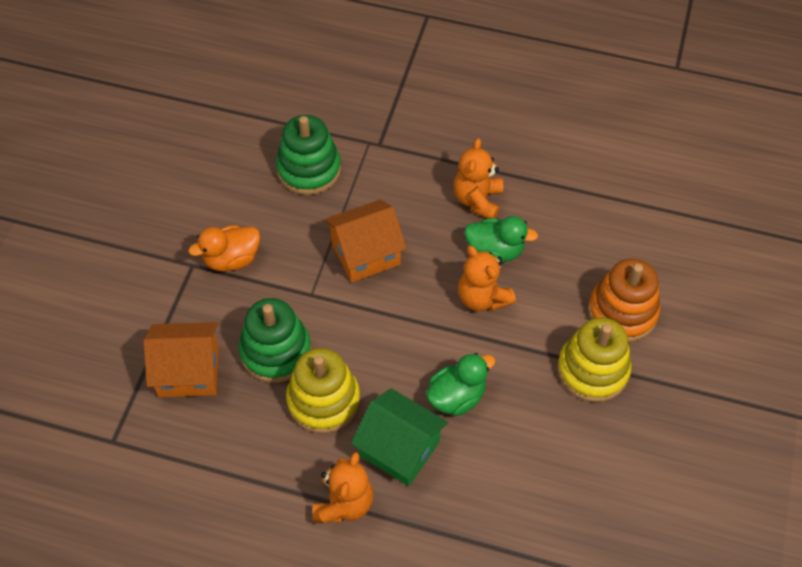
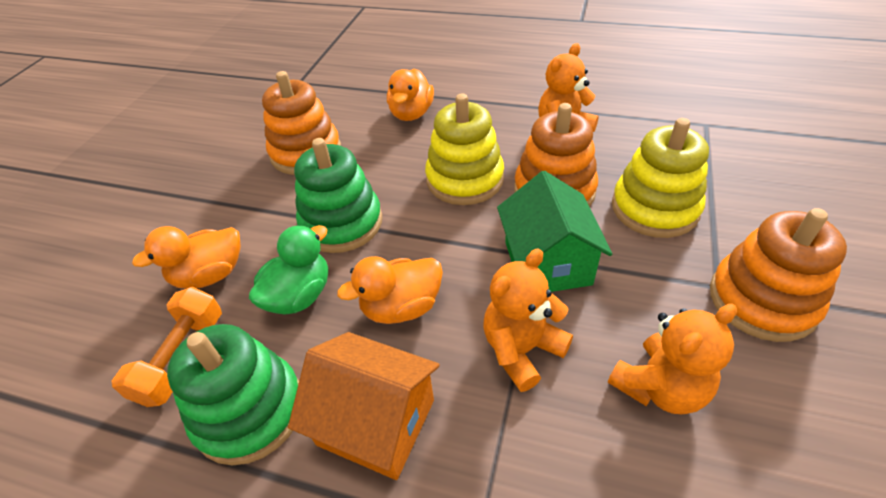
green duck: 2 -> 1
orange duck: 1 -> 3
orange dumbbell: 0 -> 1
orange house: 2 -> 1
orange stacking toy: 1 -> 3

